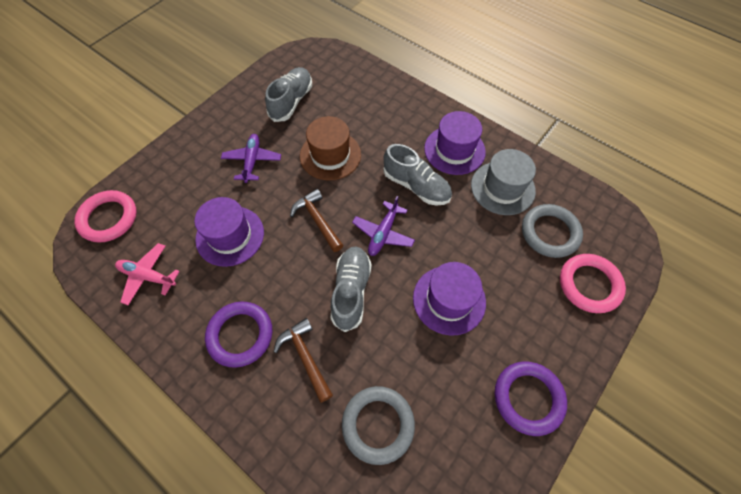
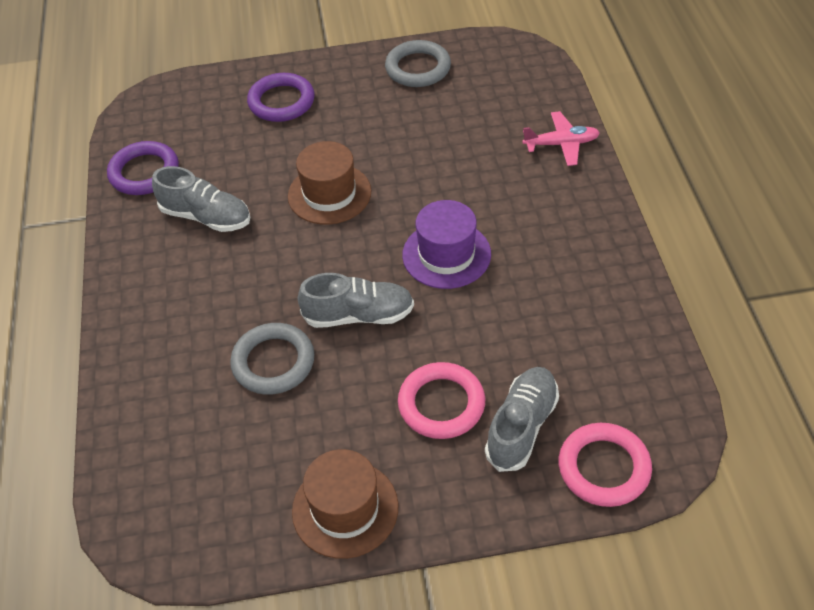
brown hammer: 2 -> 0
brown hat: 1 -> 2
grey hat: 1 -> 0
purple hat: 3 -> 1
purple plane: 2 -> 0

